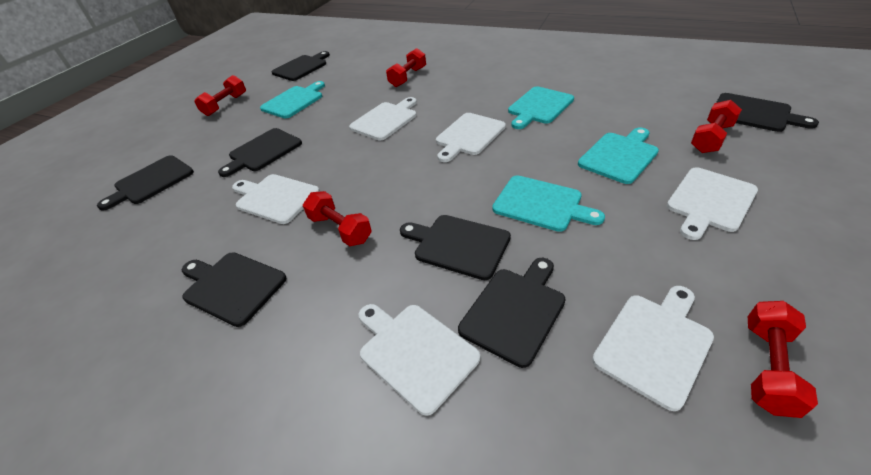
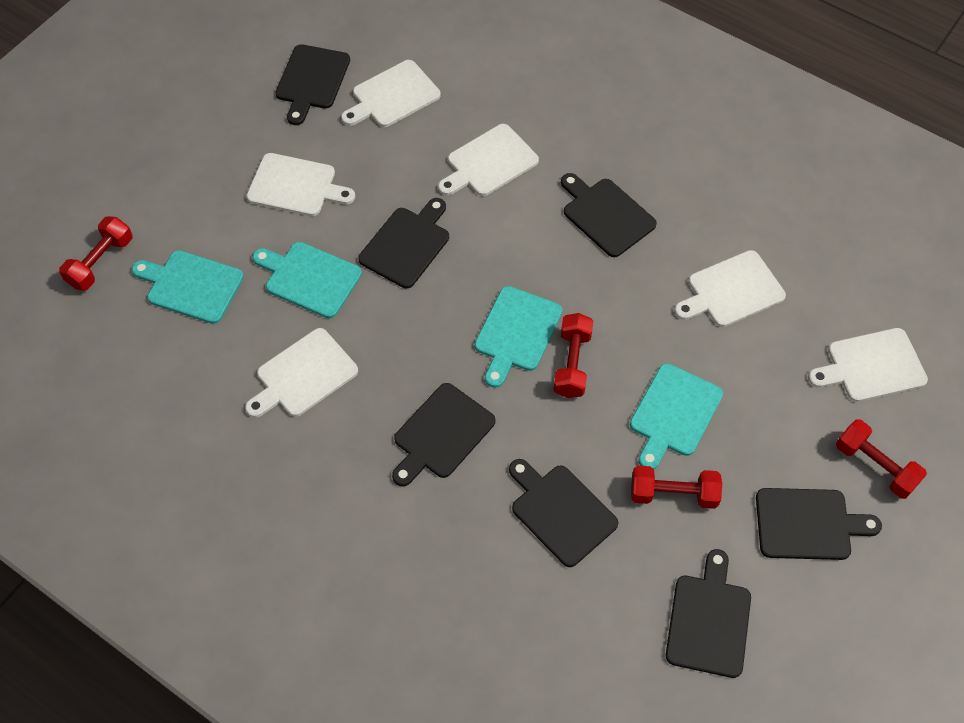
red dumbbell: 5 -> 4

